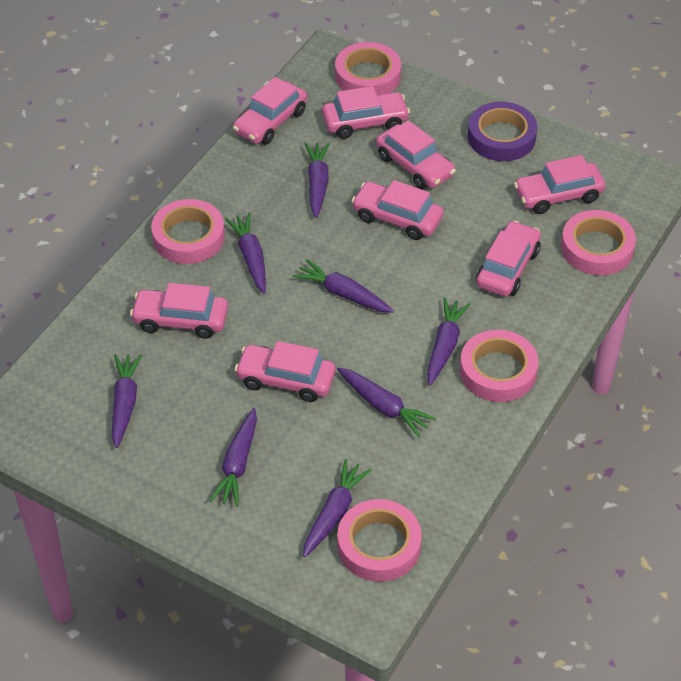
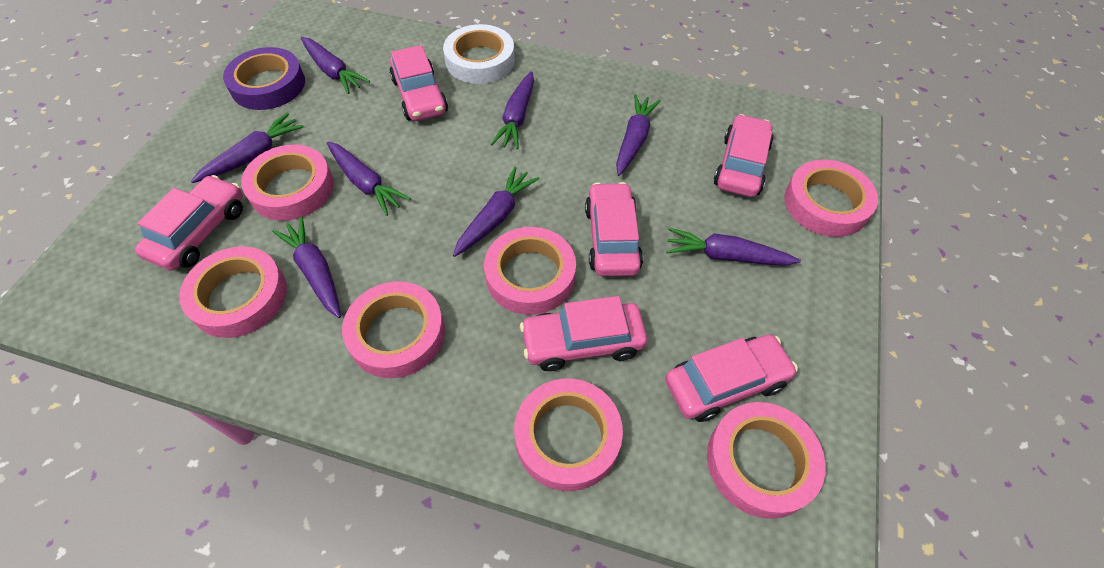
pink car: 8 -> 6
pink tape: 5 -> 7
white tape: 0 -> 1

